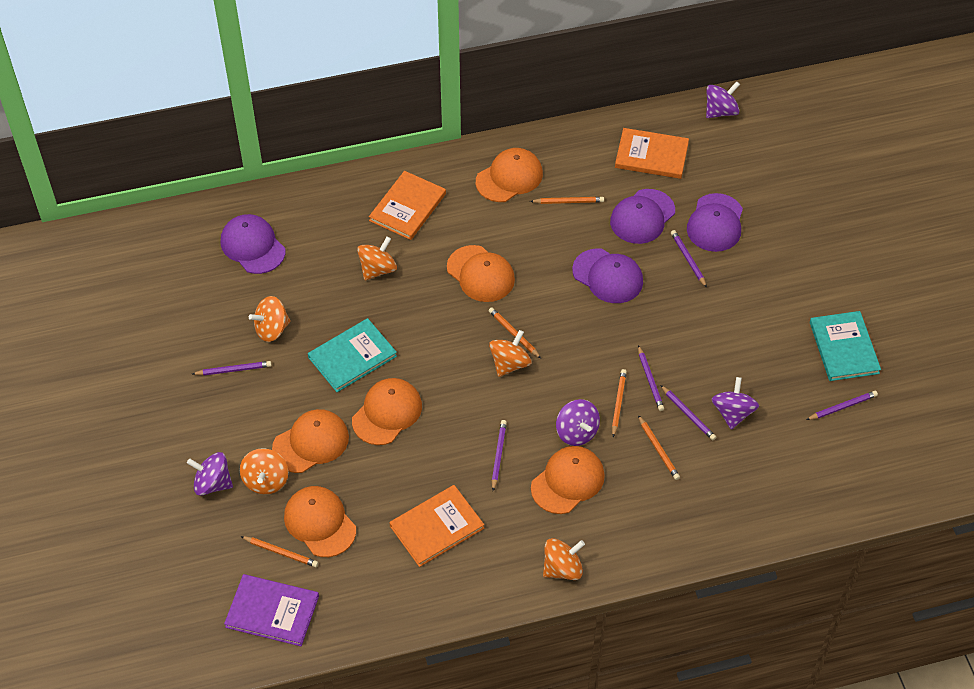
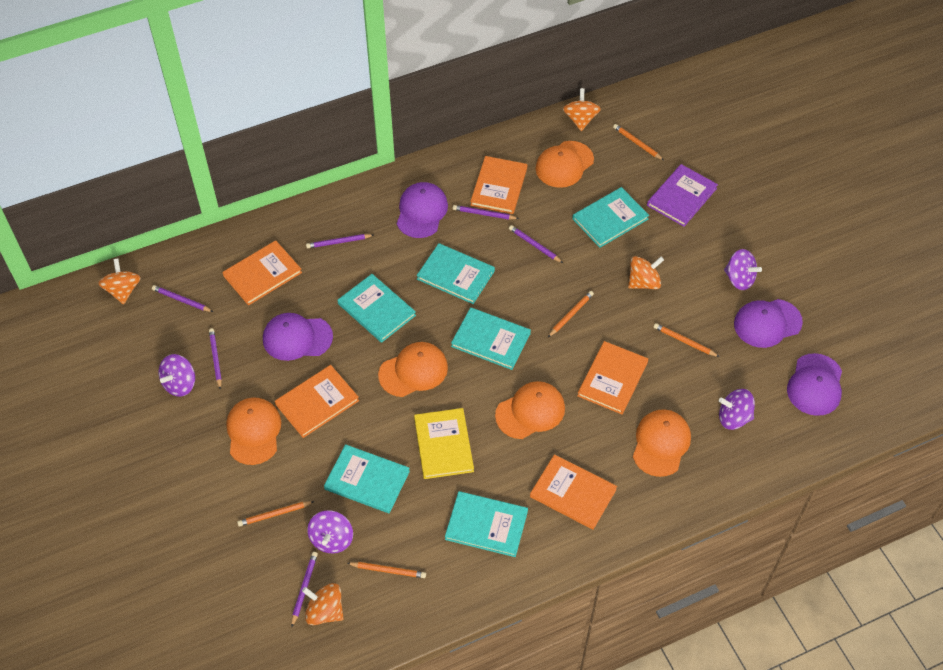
orange book: 3 -> 5
orange cap: 6 -> 5
orange spinning top: 5 -> 4
turquoise book: 2 -> 6
yellow book: 0 -> 1

